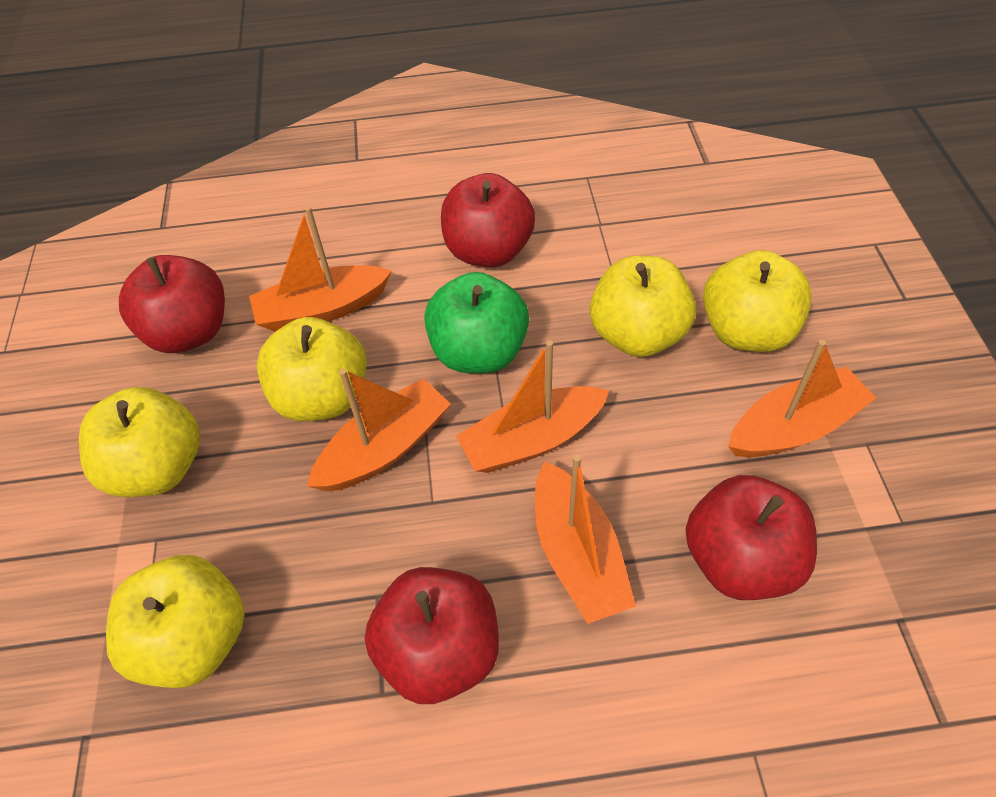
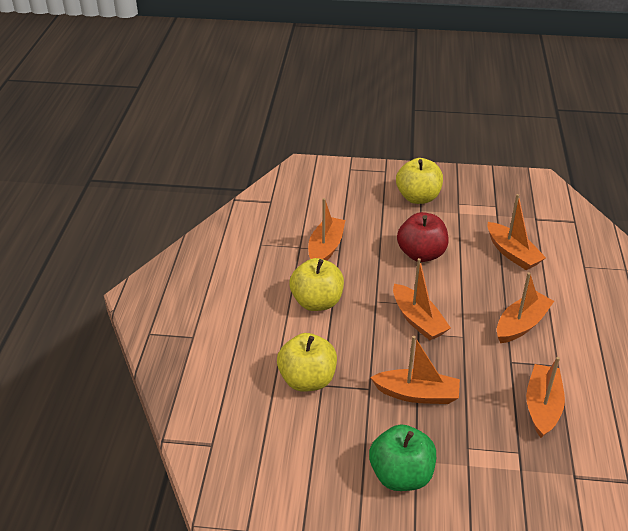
orange boat: 5 -> 6
red apple: 4 -> 1
yellow apple: 5 -> 3

